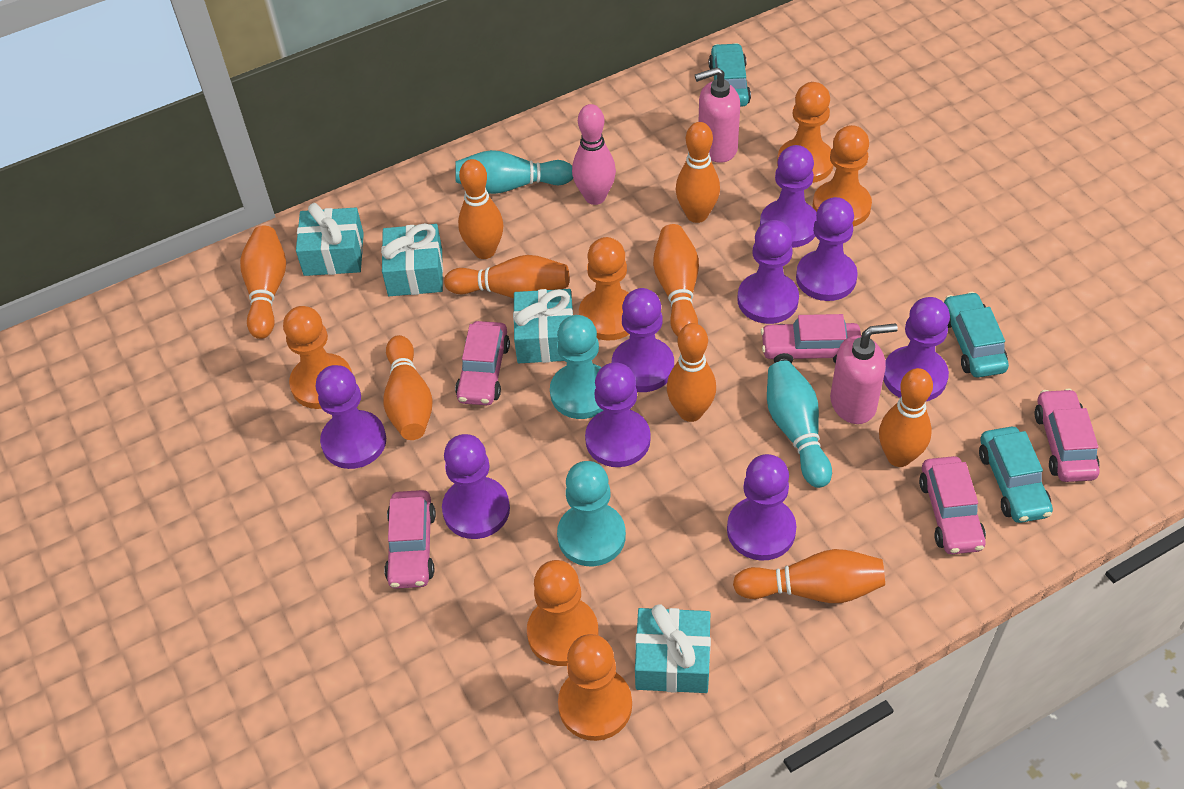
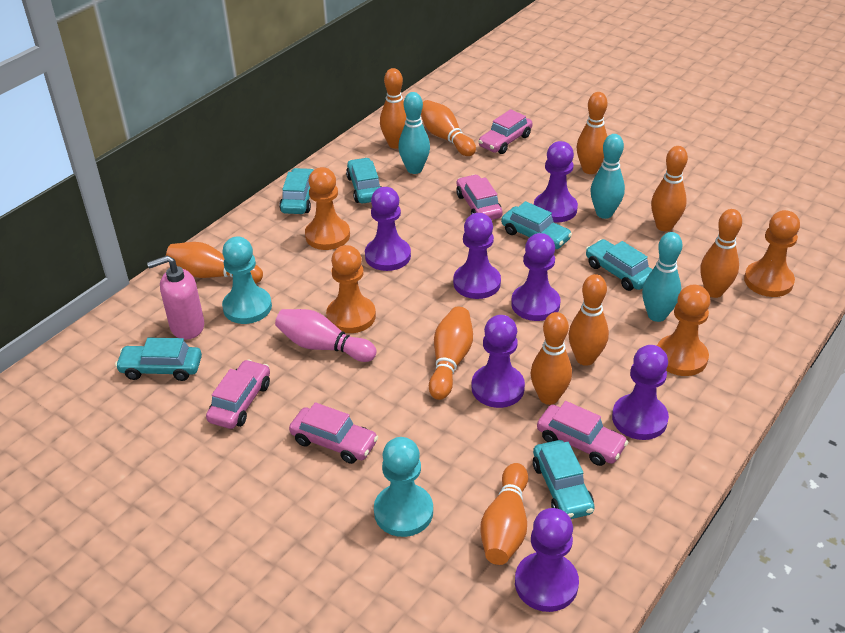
orange bowling pin: 9 -> 10
orange pawn: 6 -> 4
pink soap dispenser: 2 -> 1
purple pawn: 9 -> 7
turquoise bowling pin: 2 -> 3
turquoise car: 3 -> 6
turquoise gift: 4 -> 0

